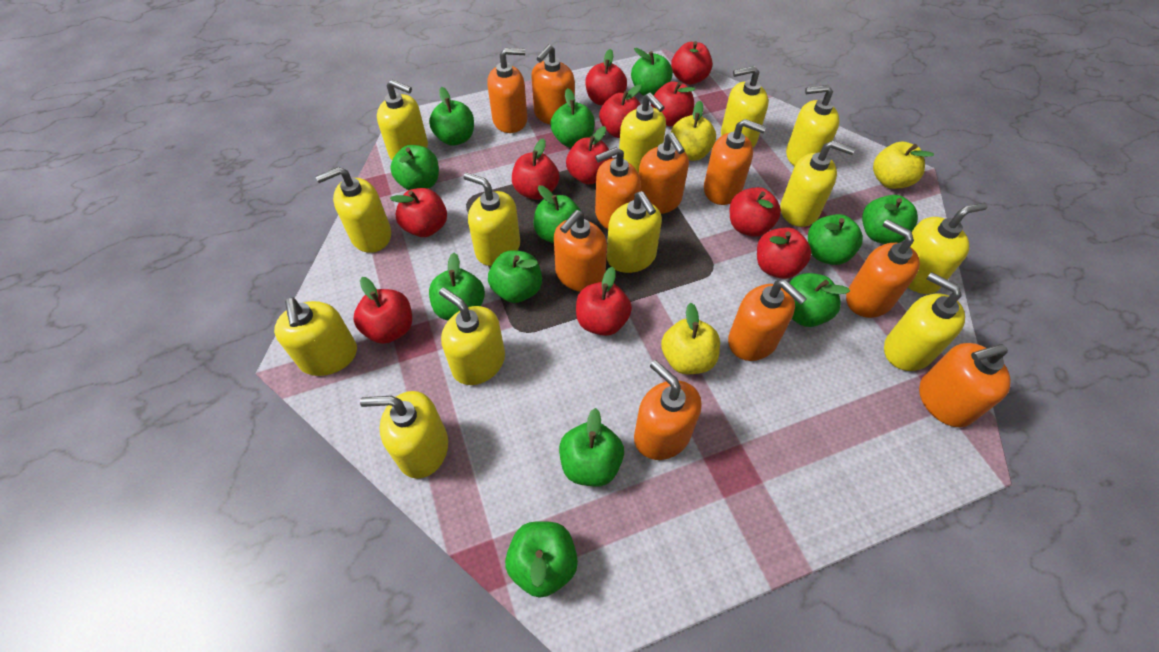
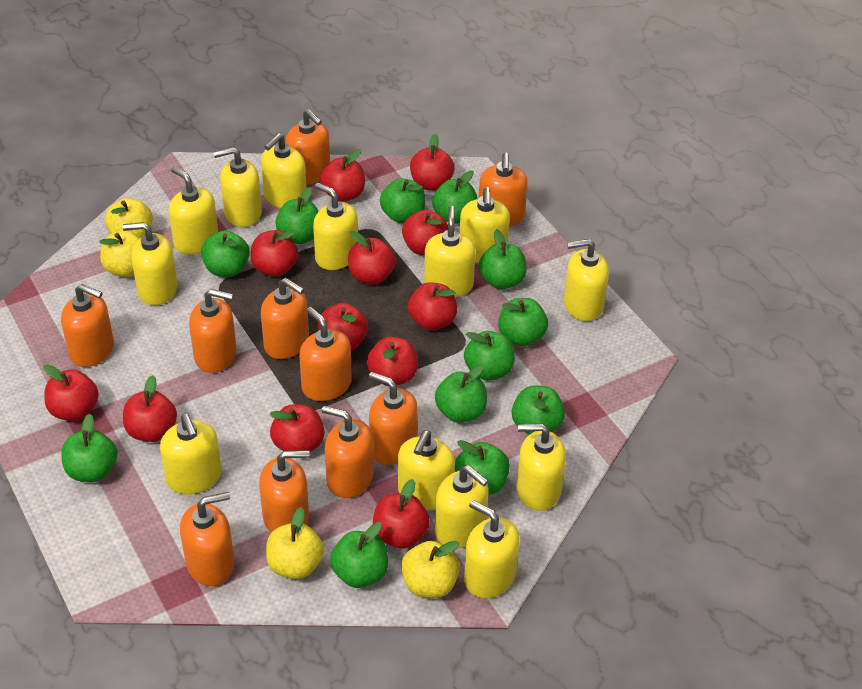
red apple: 11 -> 12
yellow apple: 3 -> 4

